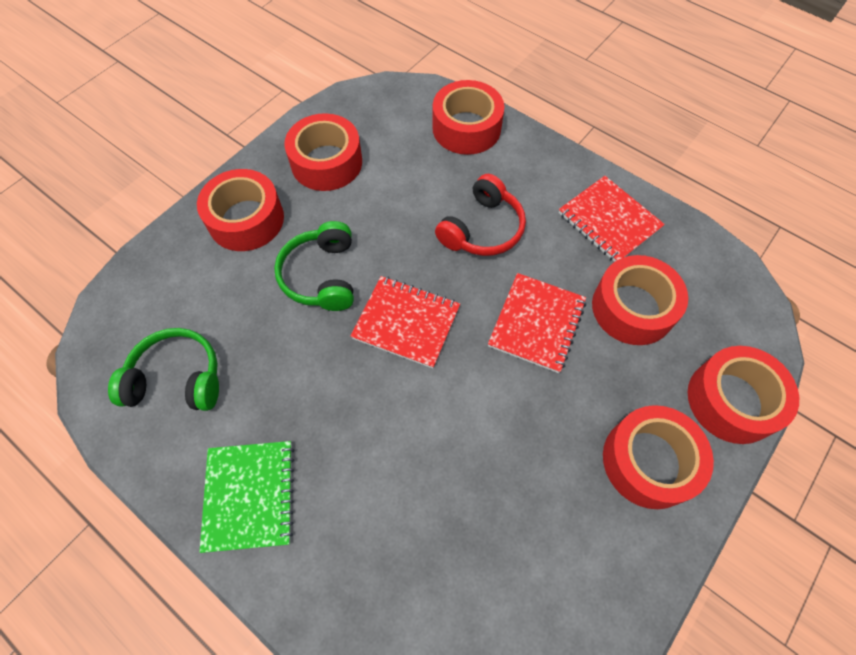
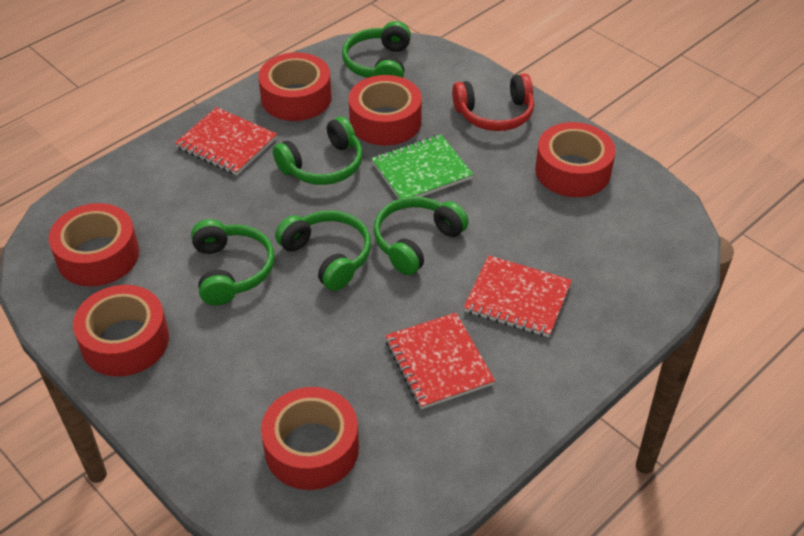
green headphones: 2 -> 5

